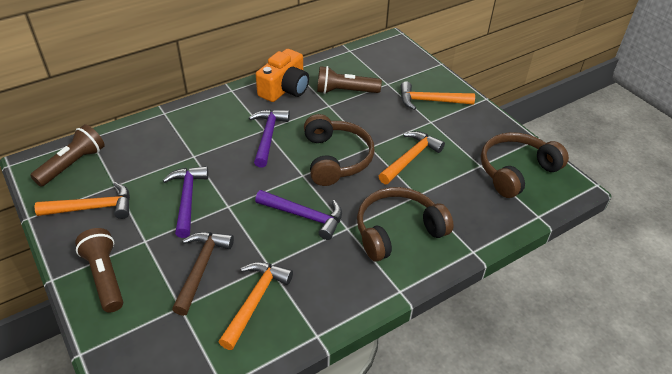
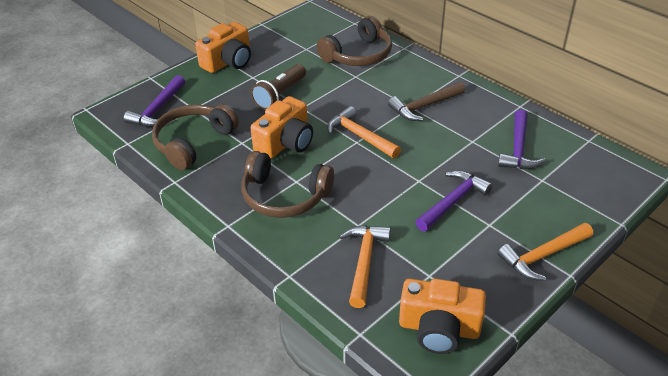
brown flashlight: 3 -> 1
orange camera: 1 -> 3
orange hammer: 4 -> 3

